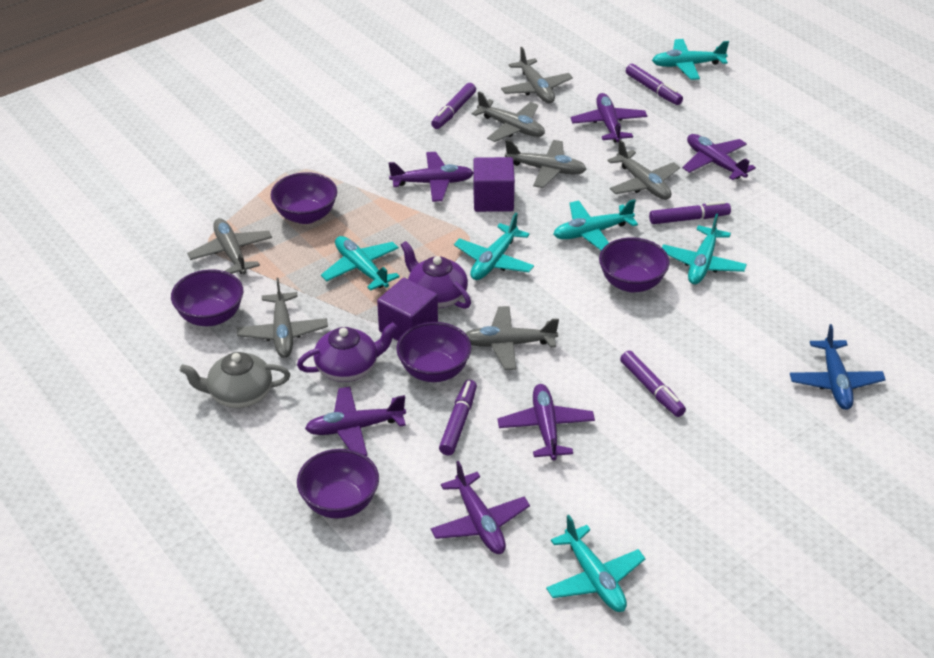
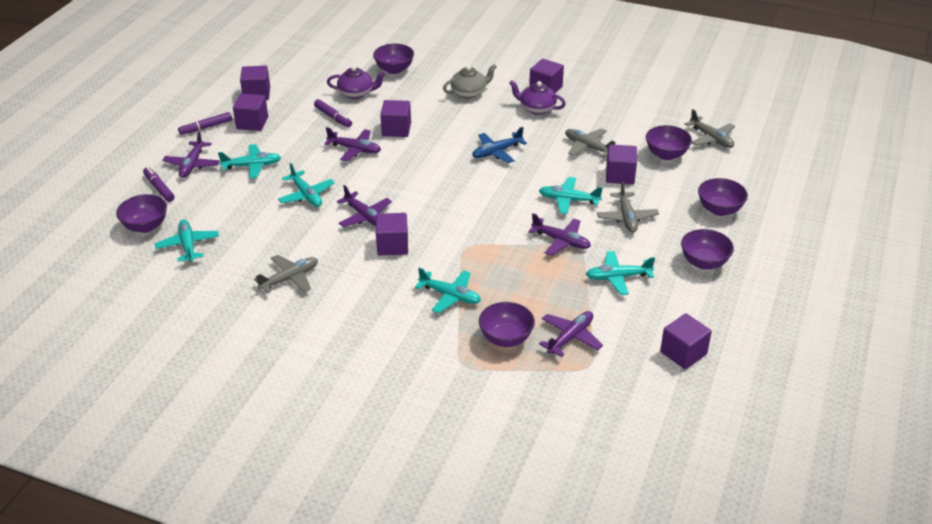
grey plane: 7 -> 4
purple bowl: 5 -> 6
purple cube: 2 -> 7
purple marker: 5 -> 3
purple plane: 6 -> 5

